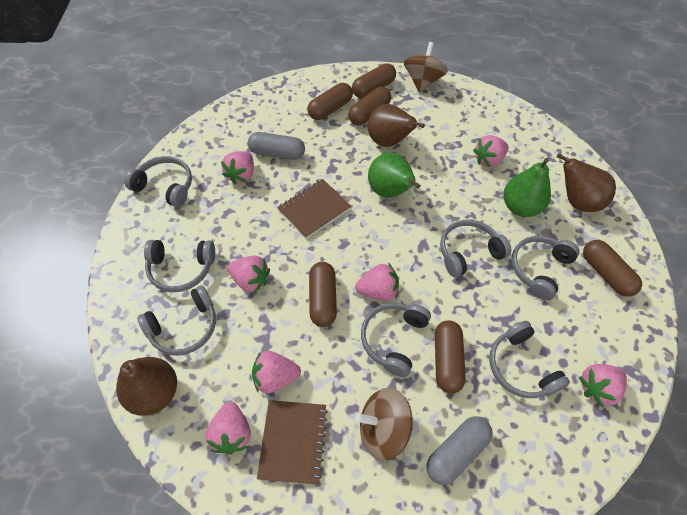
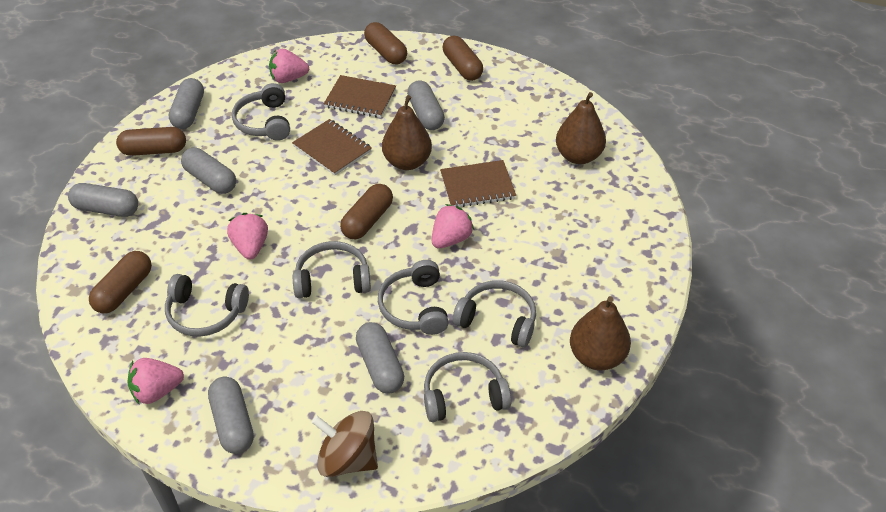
brown capsule: 6 -> 5
brown notebook: 2 -> 3
brown spinning top: 2 -> 1
green pear: 2 -> 0
grey capsule: 2 -> 6
grey headphones: 7 -> 6
pink strawberry: 7 -> 4

